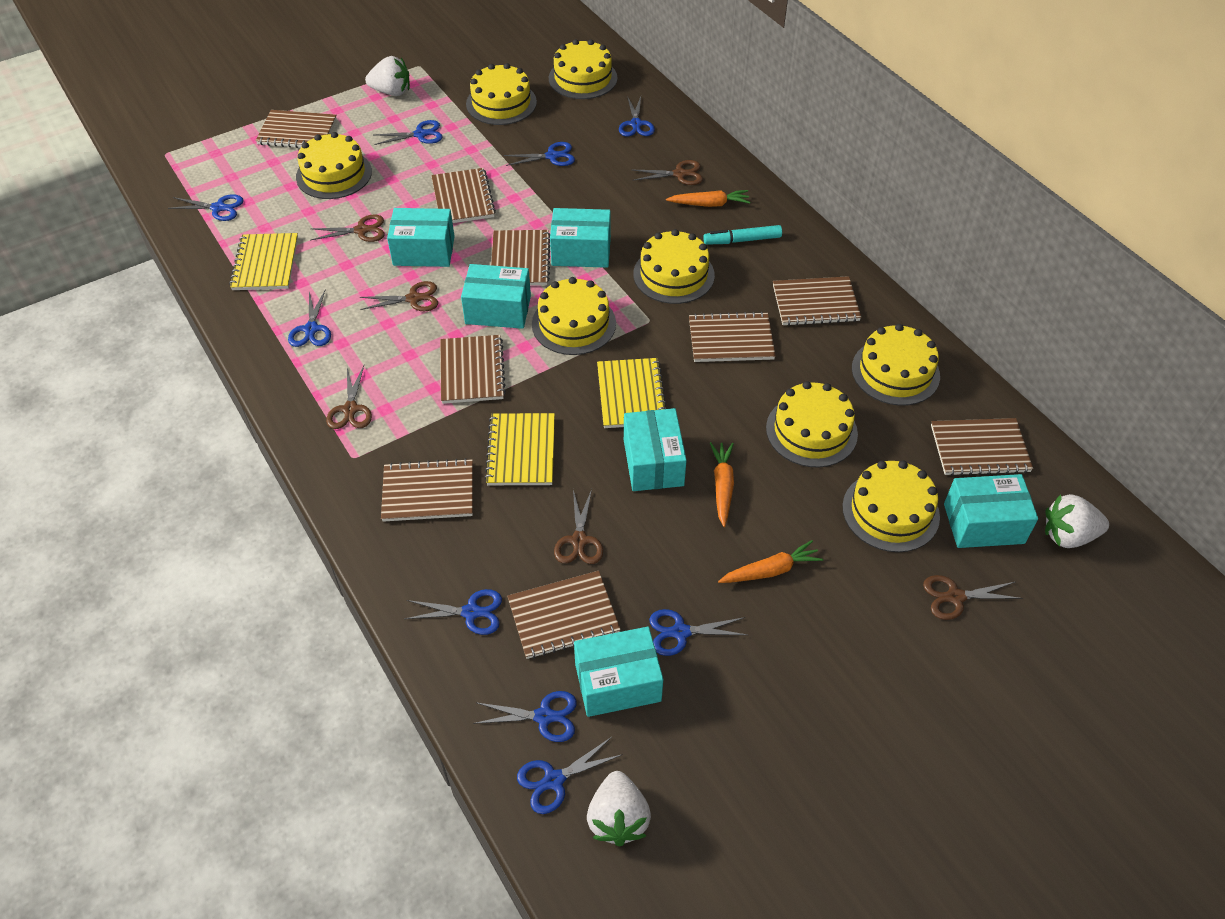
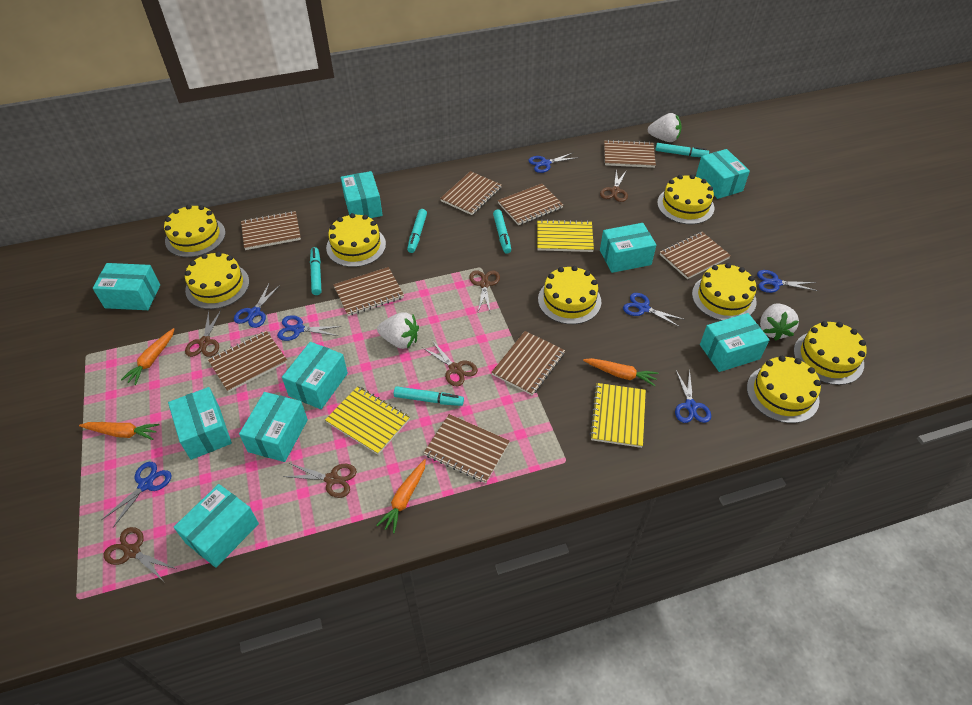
blue scissors: 9 -> 7
orange carrot: 3 -> 4
turquoise box: 6 -> 9
turquoise marker: 1 -> 5

